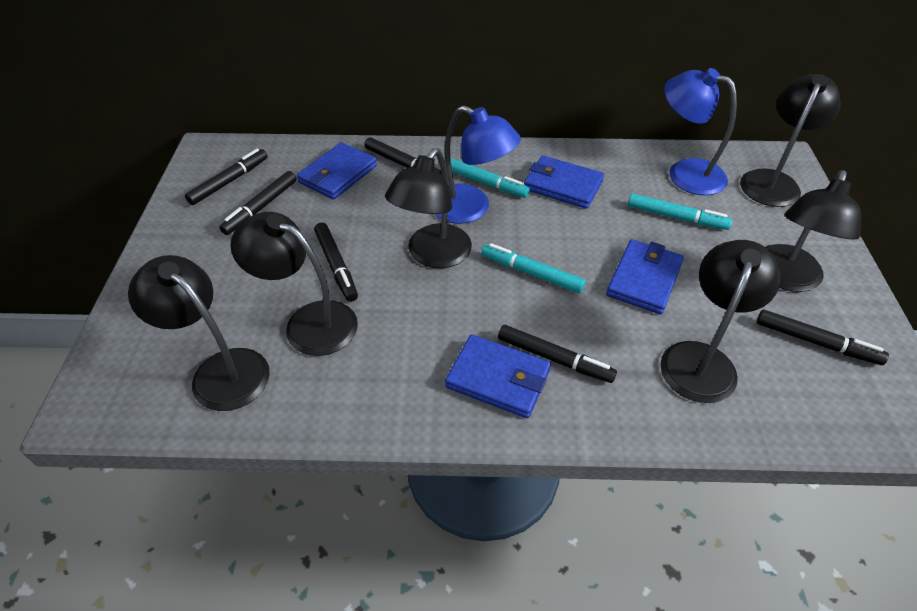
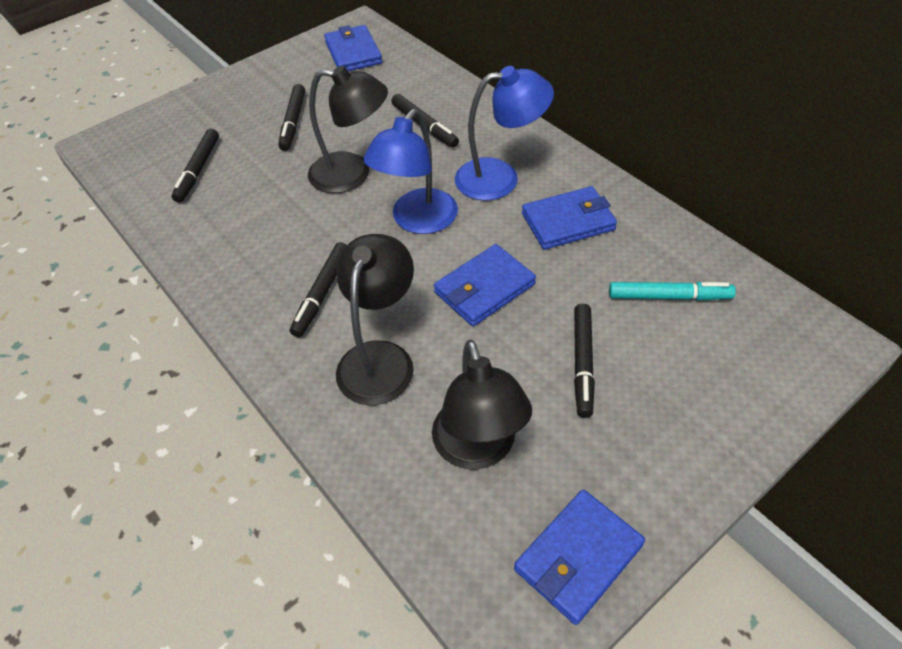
black lamp: 6 -> 3
black marker: 6 -> 5
turquoise marker: 3 -> 1

